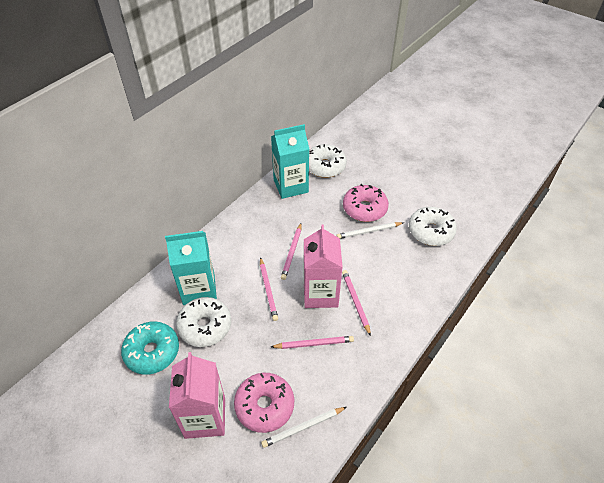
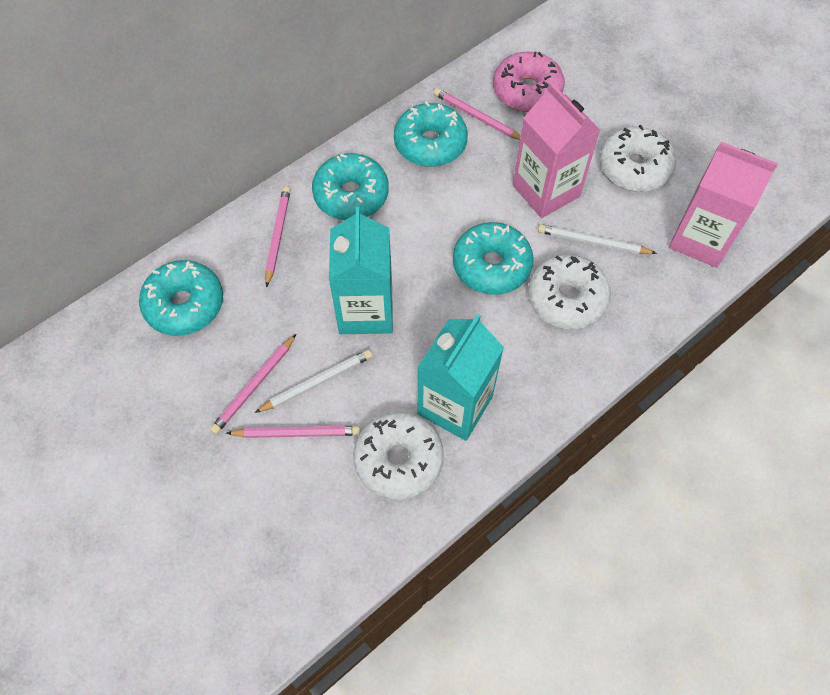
pink donut: 2 -> 1
turquoise donut: 1 -> 4

